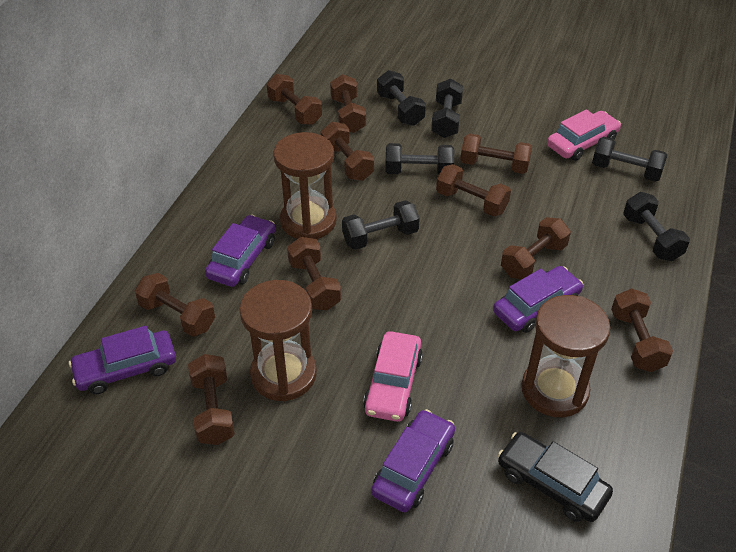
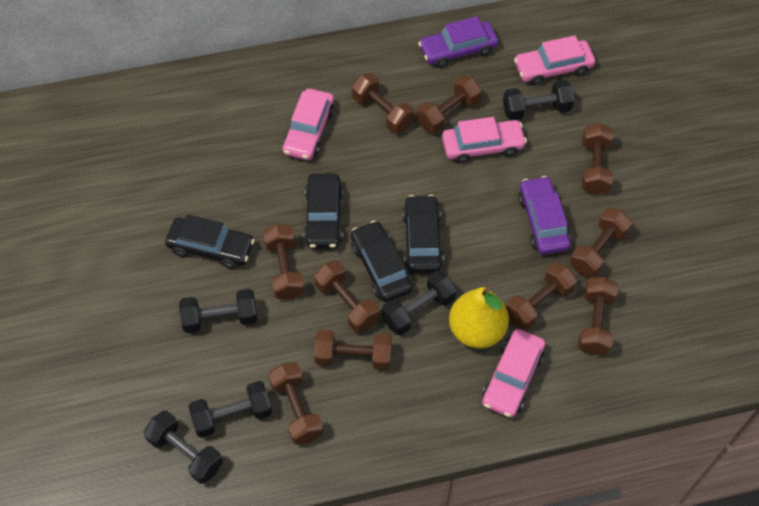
black car: 1 -> 4
black dumbbell: 6 -> 5
brown hourglass: 3 -> 0
pink car: 2 -> 4
purple car: 4 -> 2
yellow pear: 0 -> 1

